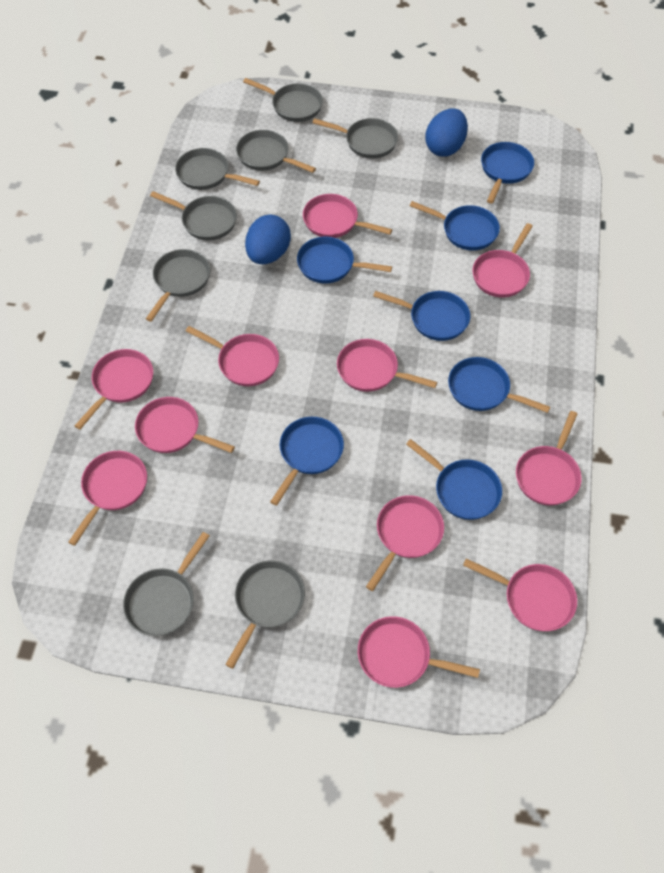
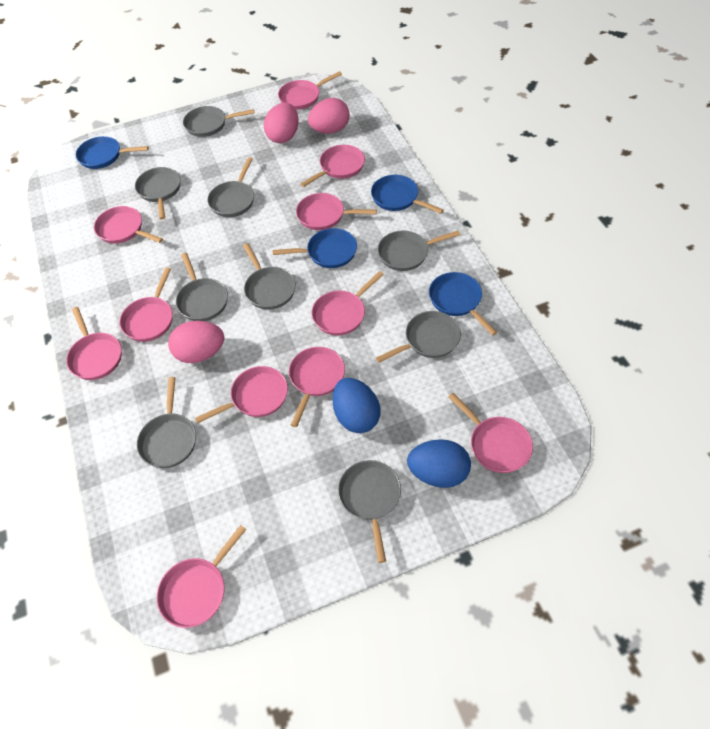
blue pan: 7 -> 4
grey pan: 8 -> 9
pink egg: 0 -> 3

